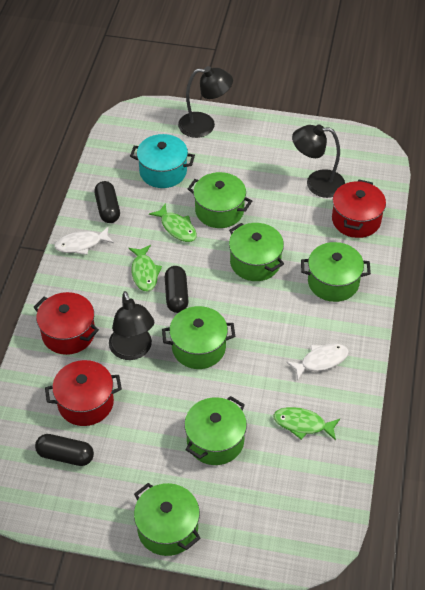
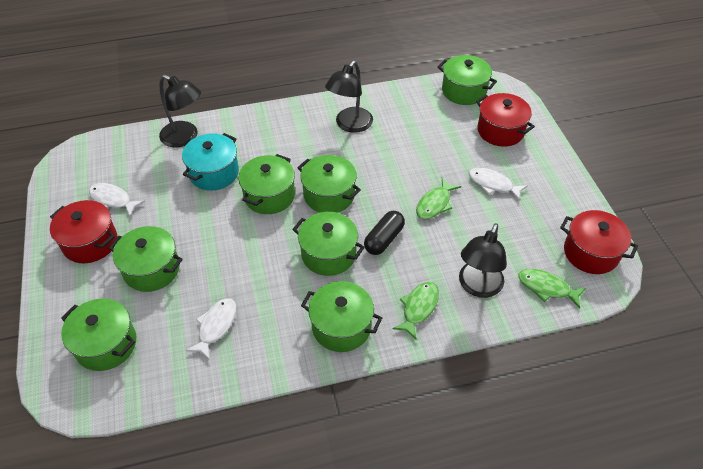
black capsule: 3 -> 1
green pot: 6 -> 7
white fish: 2 -> 3

